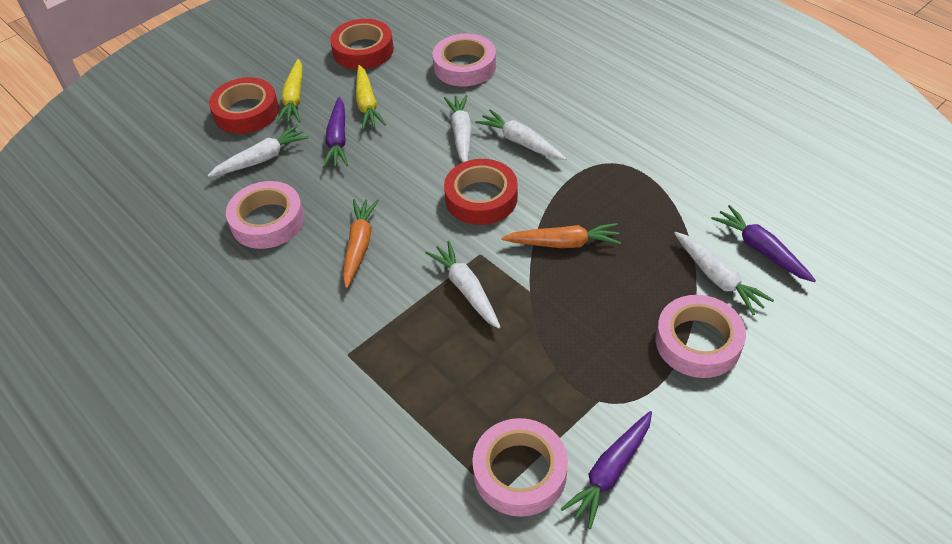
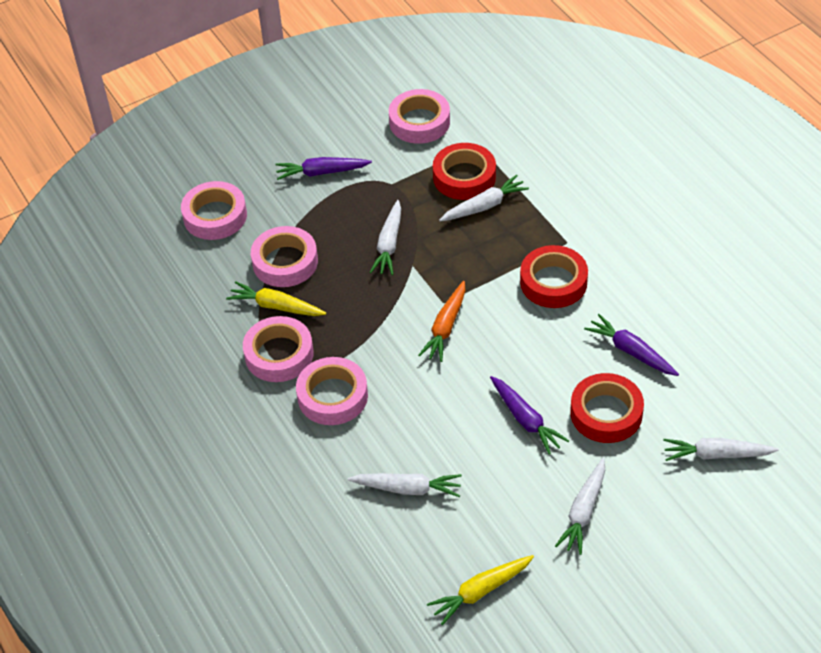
orange carrot: 2 -> 1
pink tape: 4 -> 5

